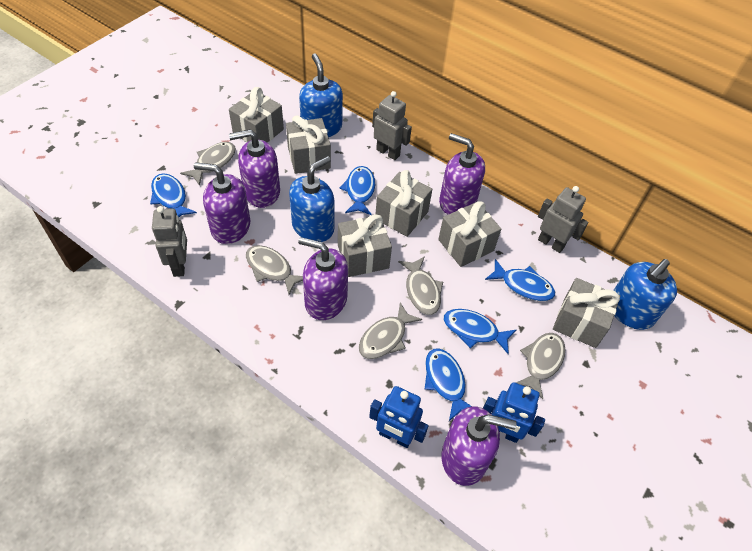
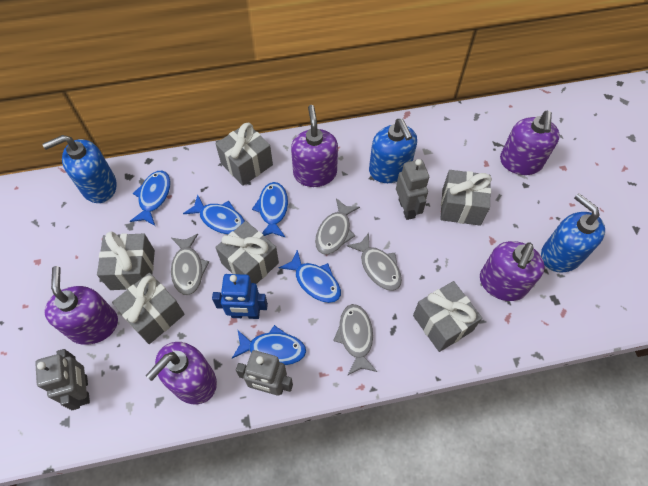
blue robot: 2 -> 1
grey fish: 5 -> 4

